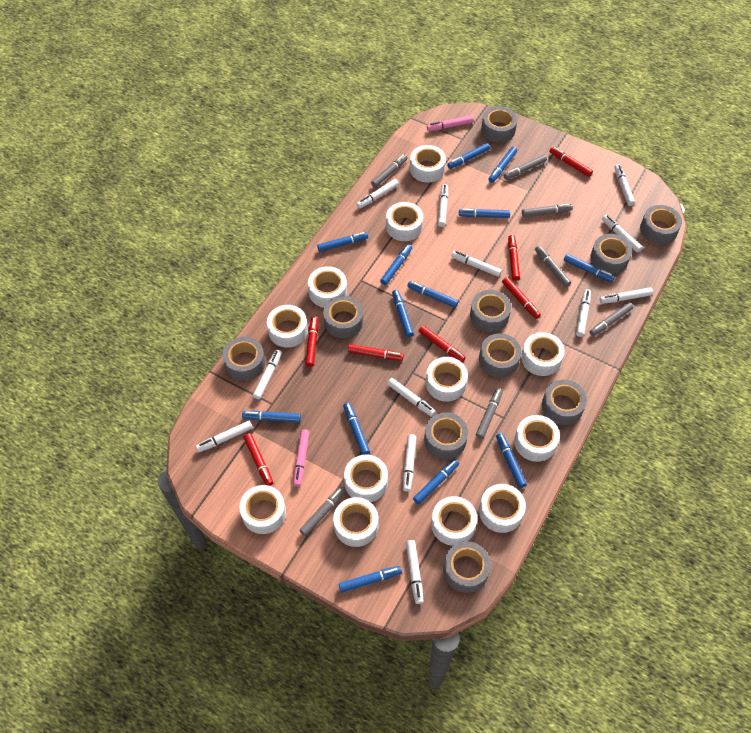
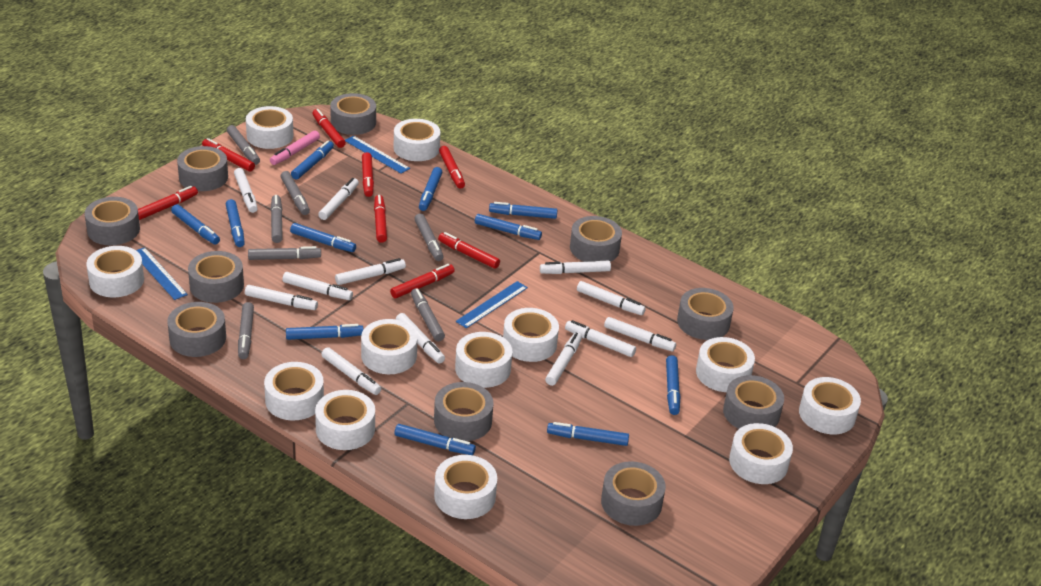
blue marker: 13 -> 11
blue ruler: 0 -> 3
pink marker: 2 -> 1
red marker: 7 -> 8

